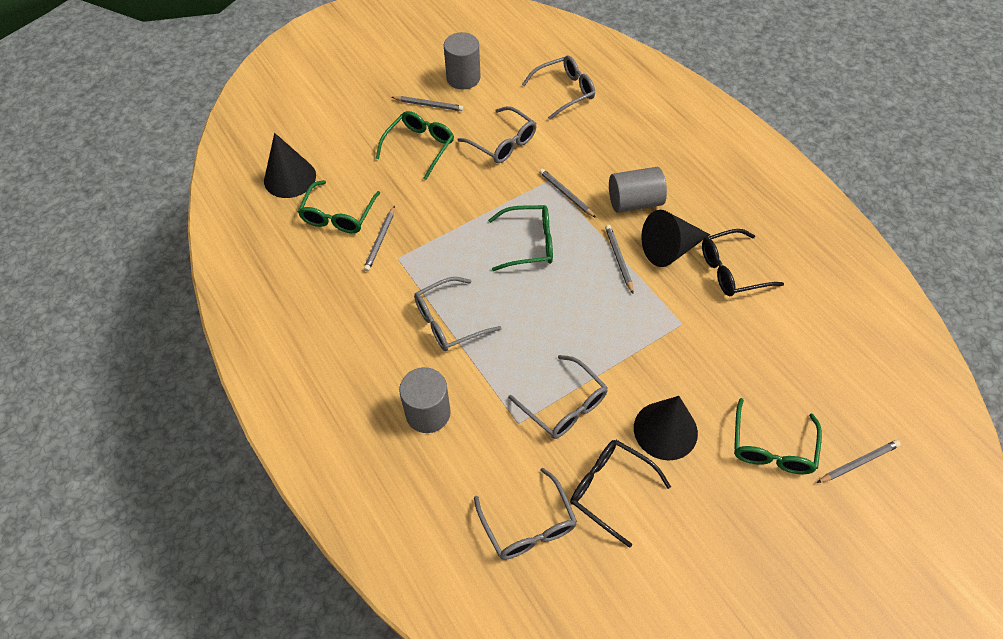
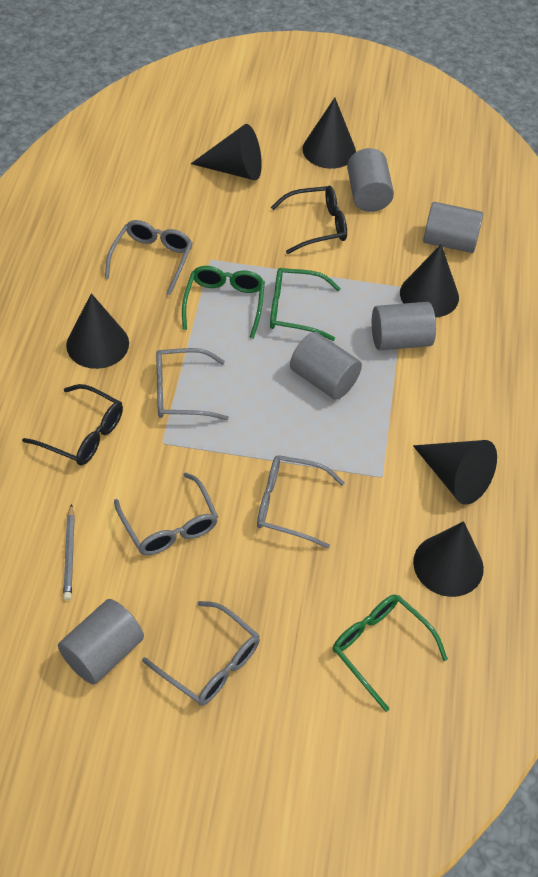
black cone: 3 -> 6
green glasses: 4 -> 3
grey cylinder: 3 -> 5
grey pencil: 5 -> 1

